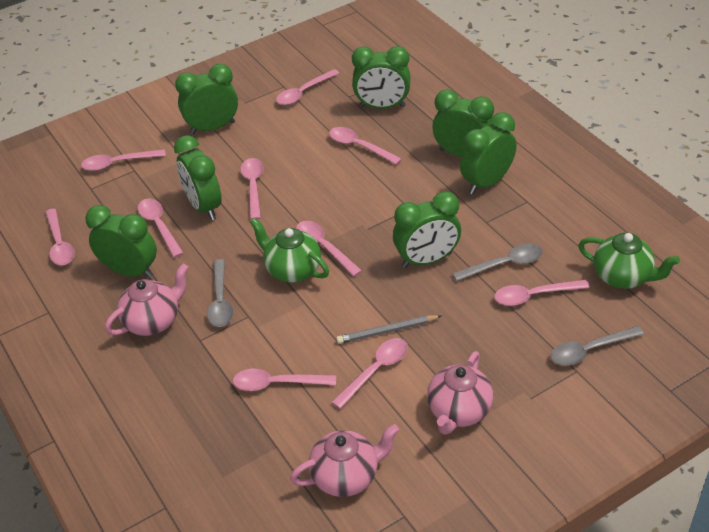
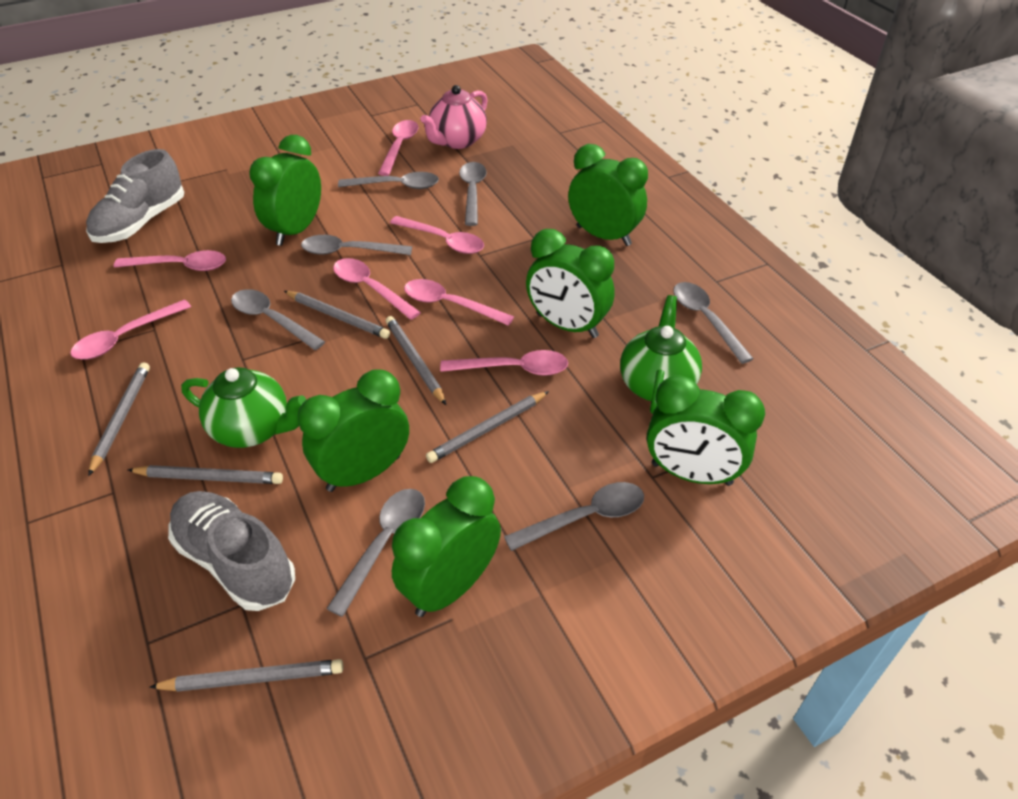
green clock: 7 -> 6
grey pencil: 1 -> 6
grey shoe: 0 -> 2
grey spoon: 3 -> 7
pink spoon: 10 -> 7
pink teapot: 3 -> 1

